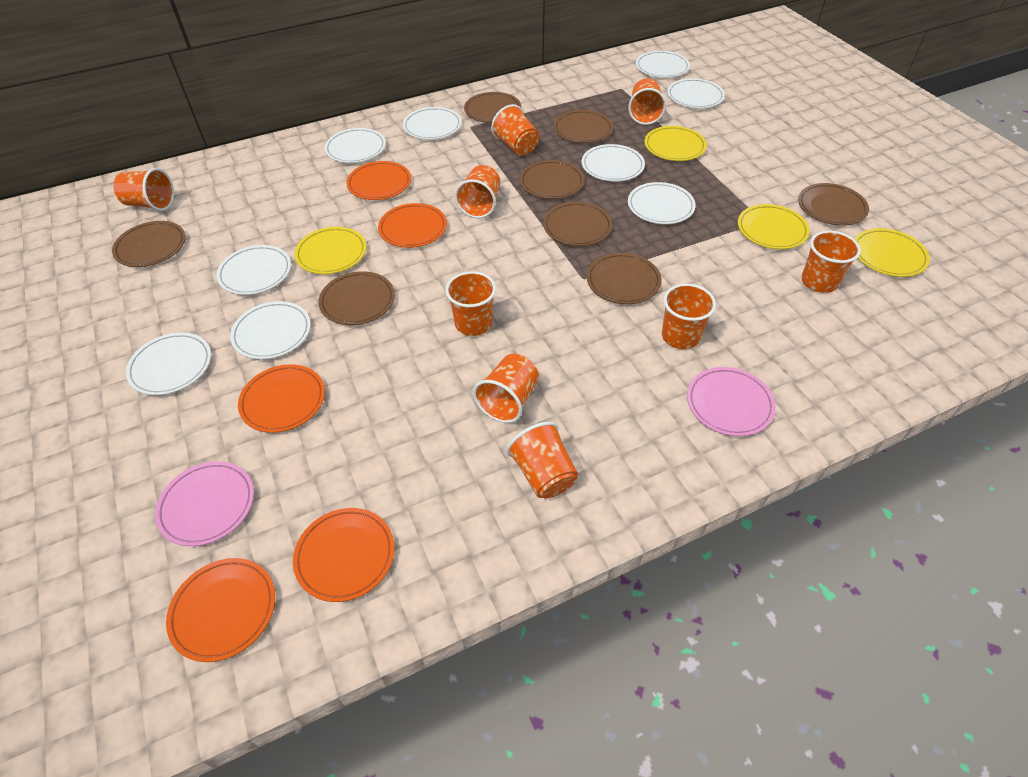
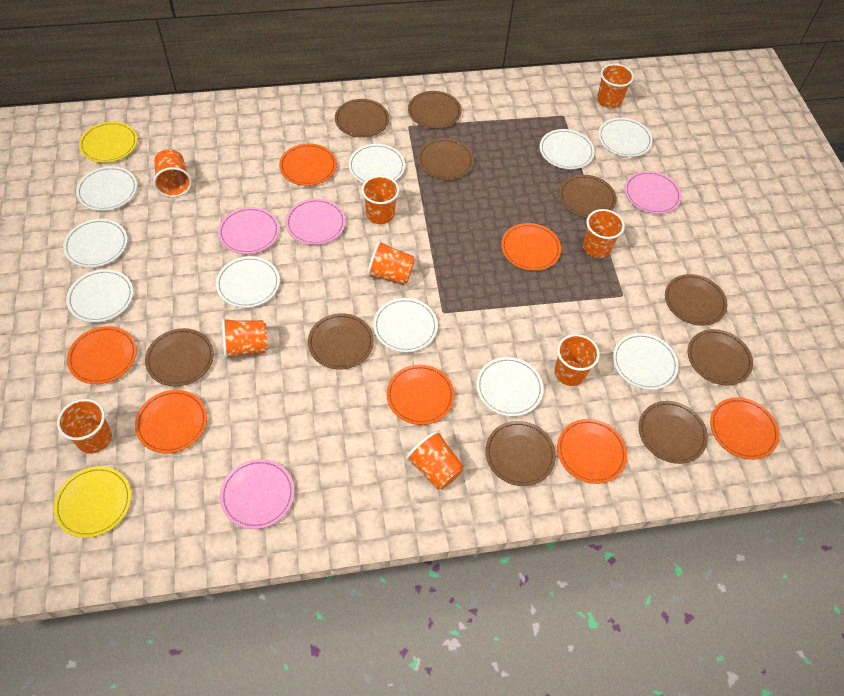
brown plate: 8 -> 10
orange plate: 5 -> 7
pink plate: 2 -> 4
white plate: 9 -> 10
yellow plate: 4 -> 2

